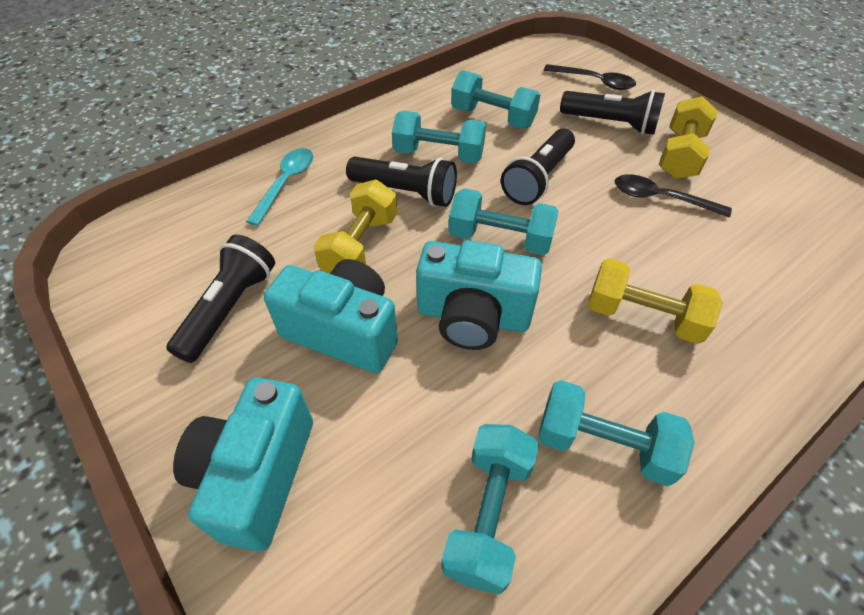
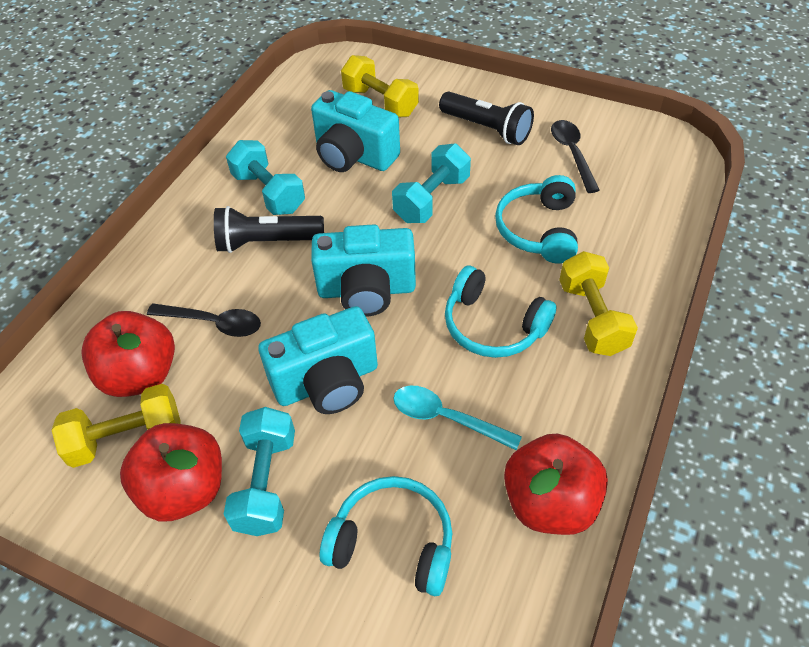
black flashlight: 4 -> 2
red apple: 0 -> 3
turquoise dumbbell: 5 -> 3
turquoise headphones: 0 -> 3

